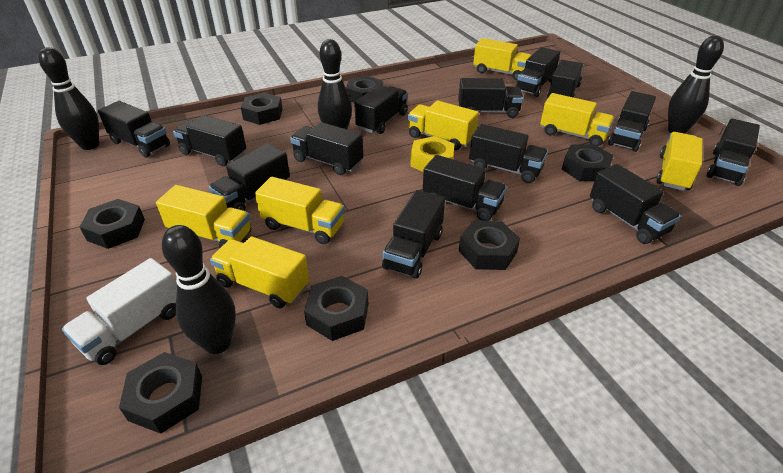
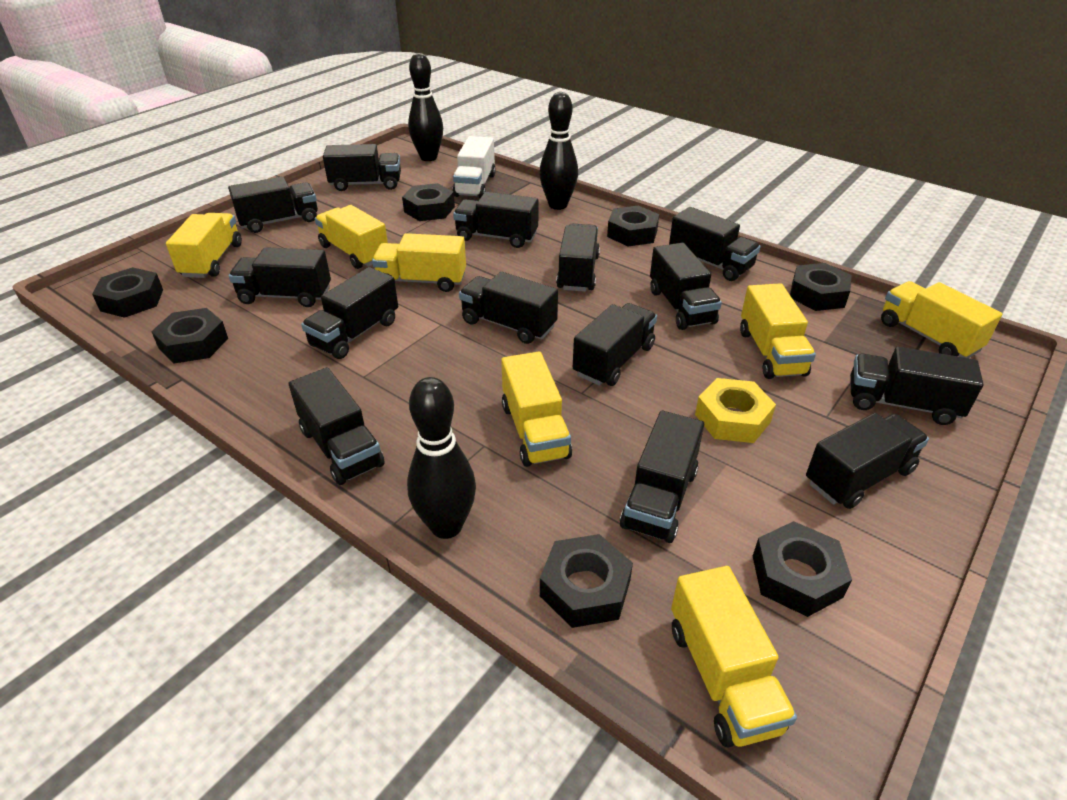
black bowling pin: 4 -> 3

